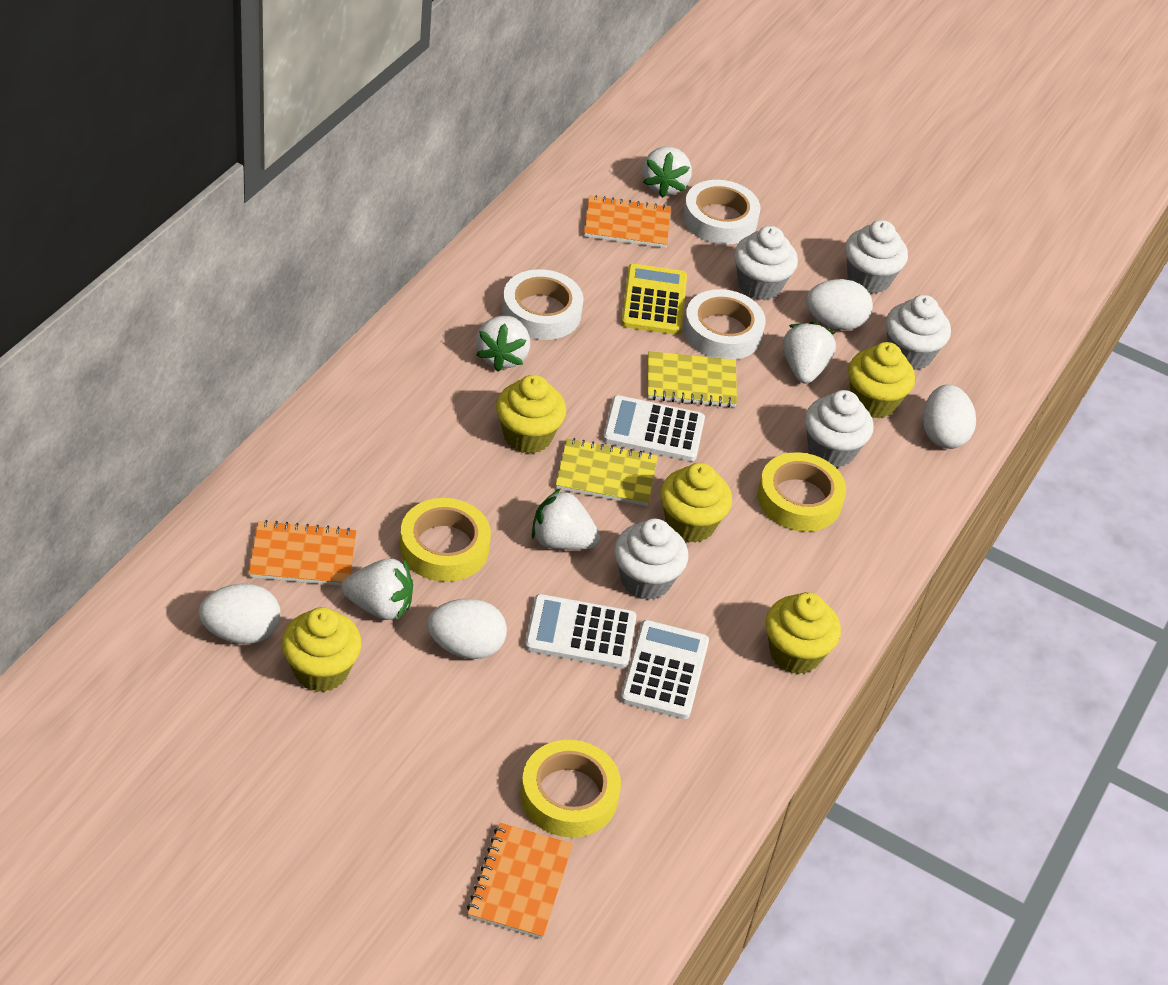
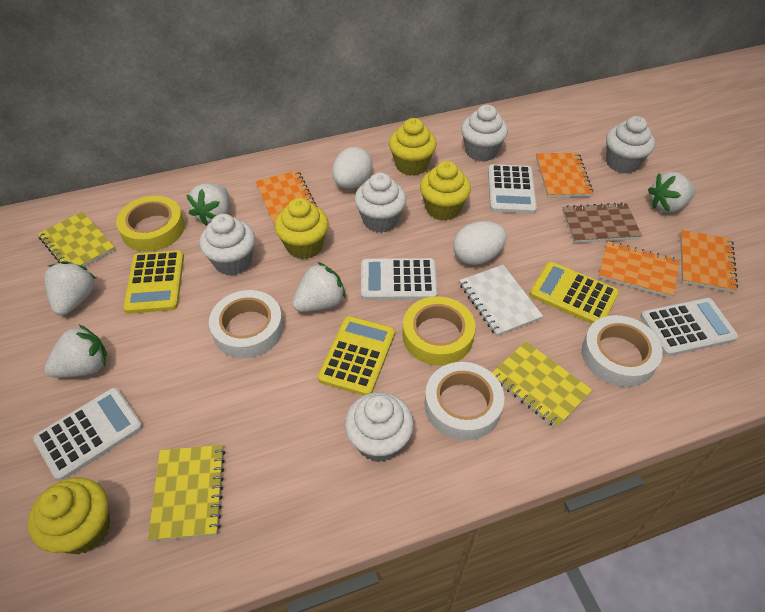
brown notebook: 0 -> 1
orange notebook: 3 -> 4
white calculator: 3 -> 4
white egg: 4 -> 2
white notebook: 0 -> 1
yellow calculator: 1 -> 3
yellow cupcake: 5 -> 4
yellow notebook: 2 -> 3
yellow tape: 3 -> 2

